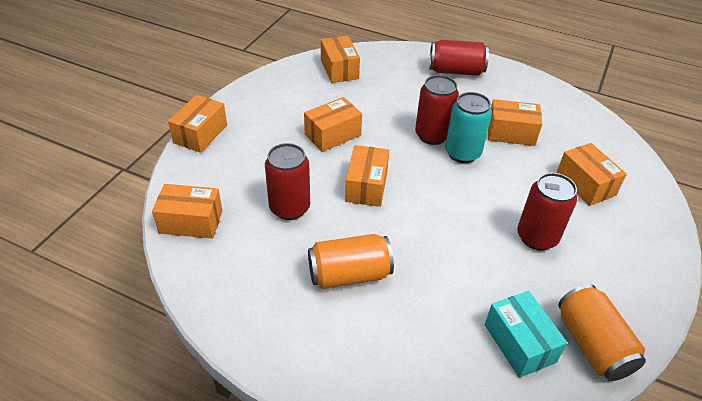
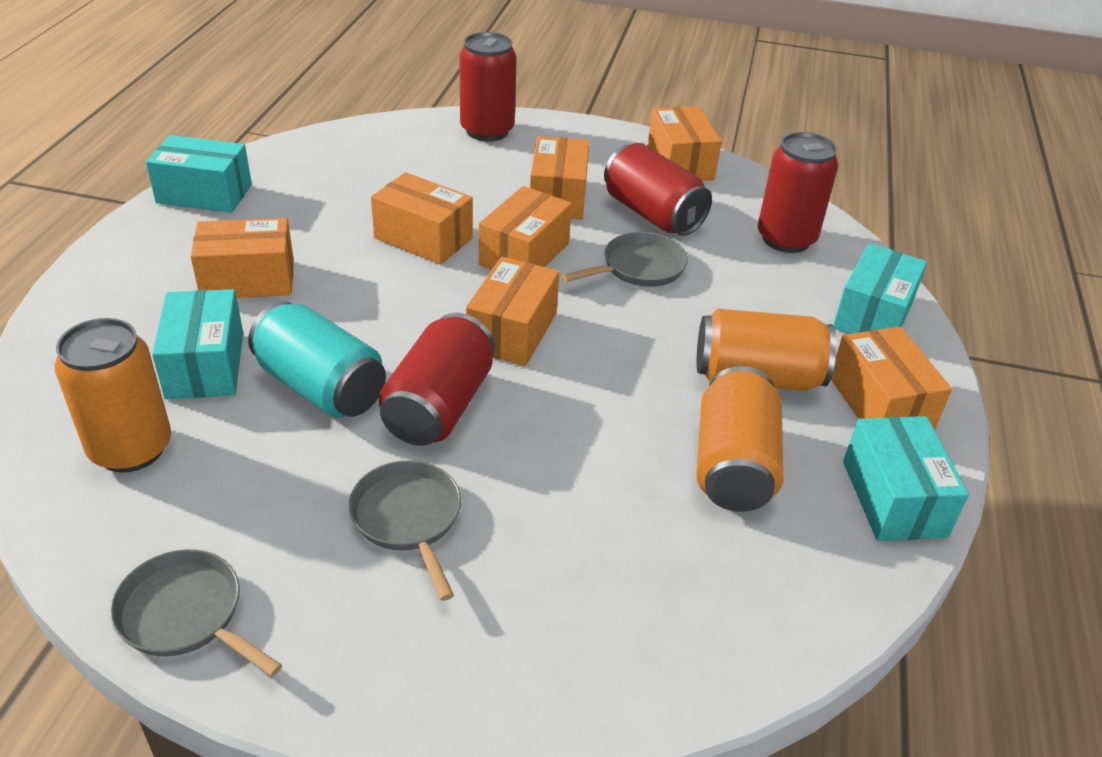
grey pan: 0 -> 3
orange can: 2 -> 3
turquoise box: 1 -> 4

